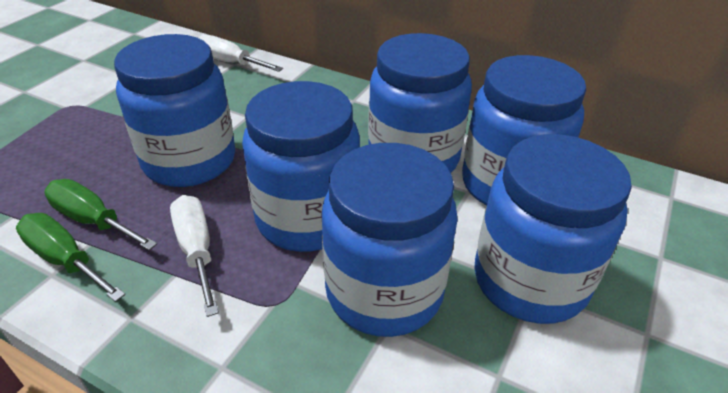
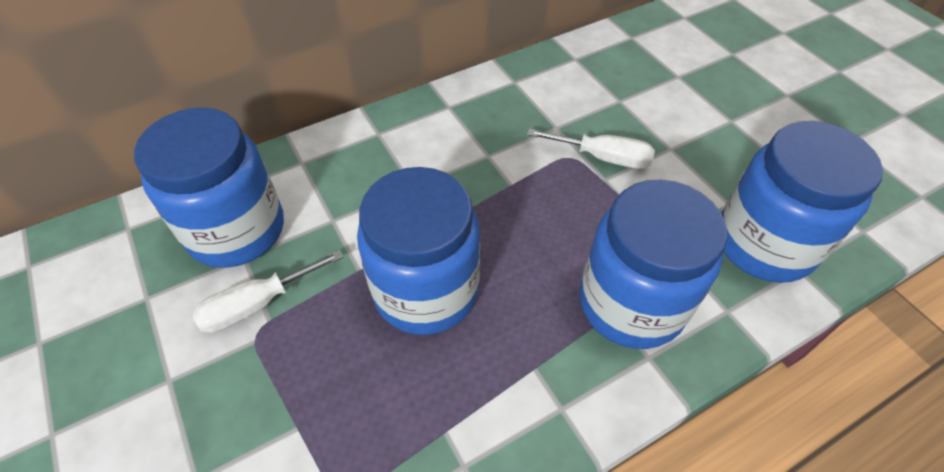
blue jar: 6 -> 4
green screwdriver: 2 -> 0

